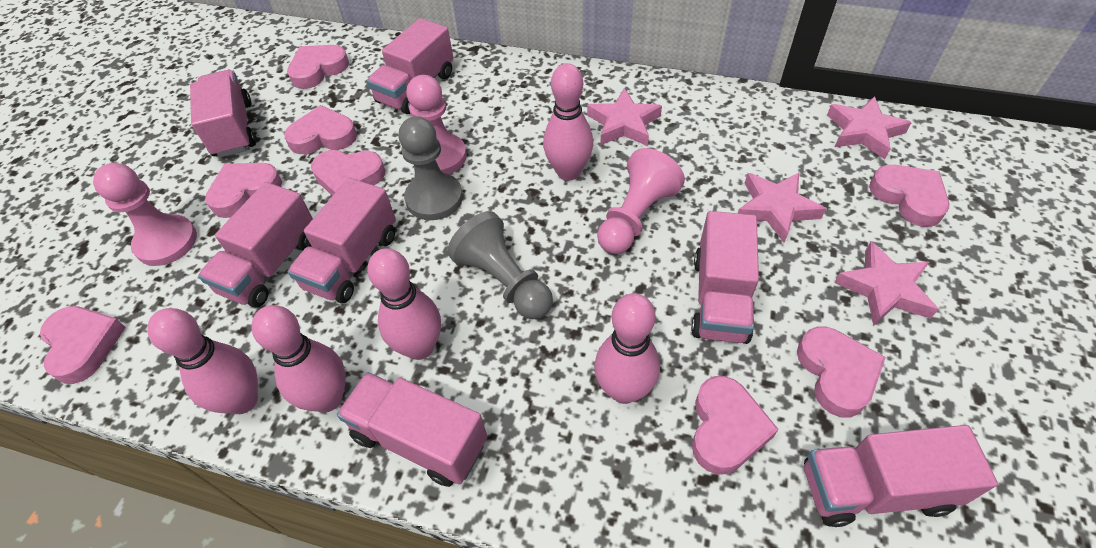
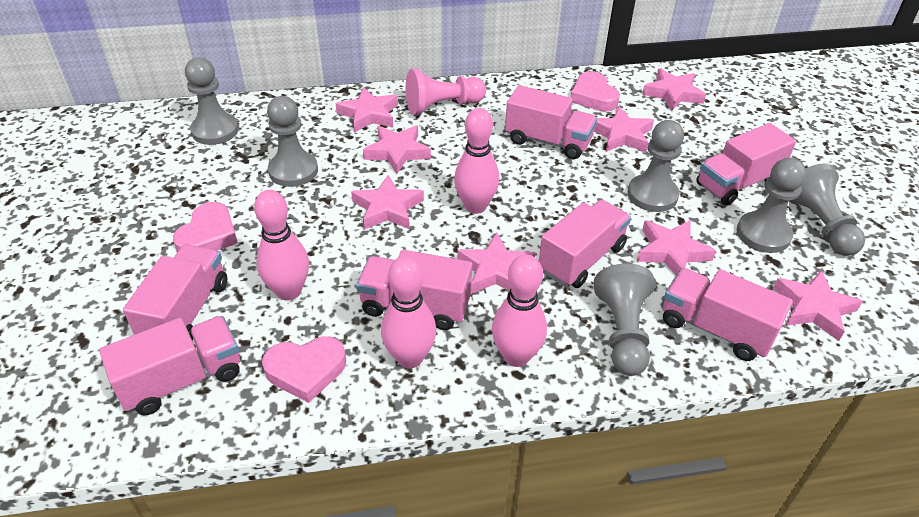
grey pawn: 2 -> 6
pink bowling pin: 5 -> 4
pink heart: 8 -> 3
pink pawn: 3 -> 1
pink star: 4 -> 8

